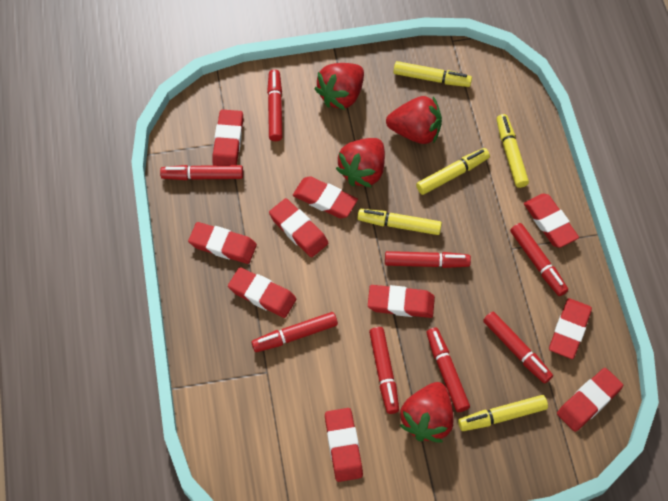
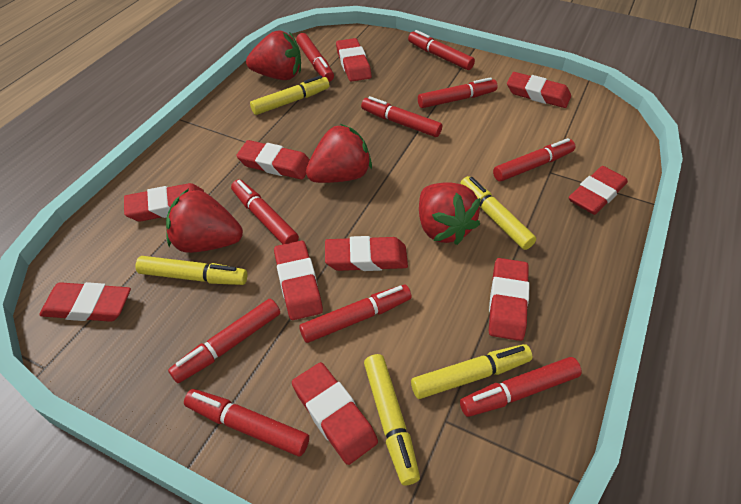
red marker: 8 -> 10

